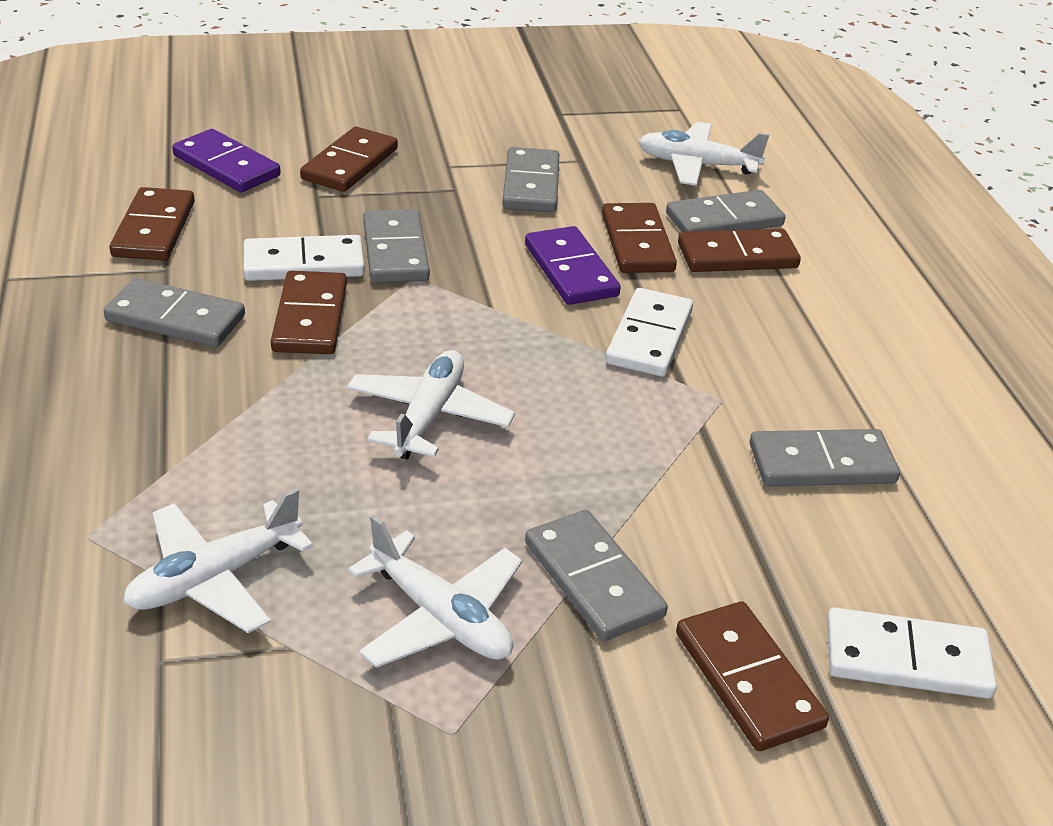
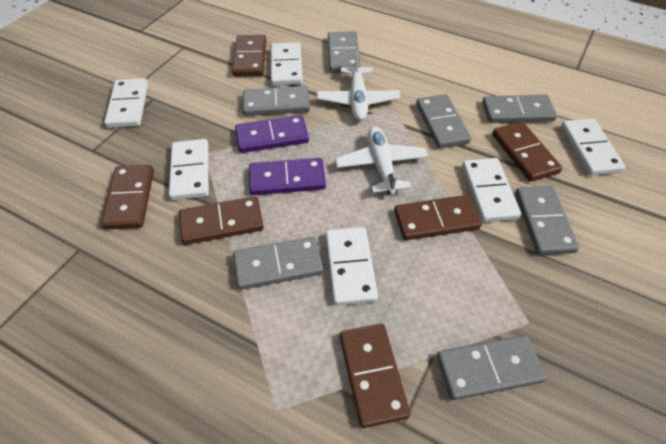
grey domino: 6 -> 7
white domino: 3 -> 6
white plane: 4 -> 2

